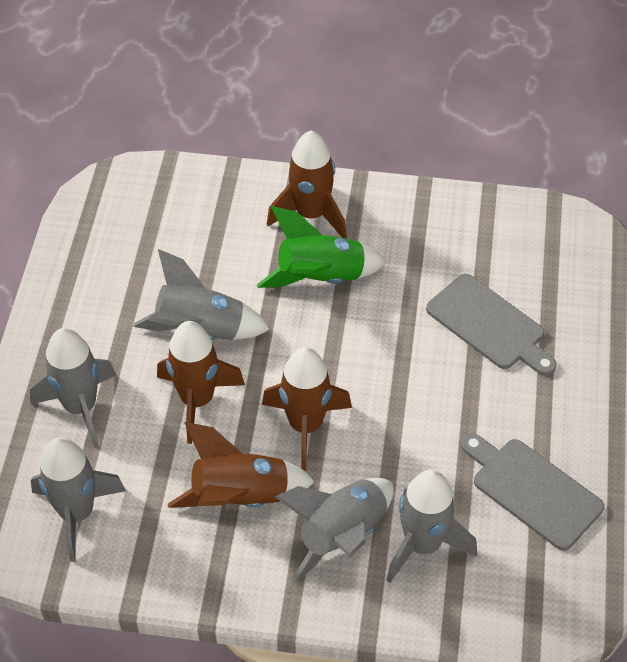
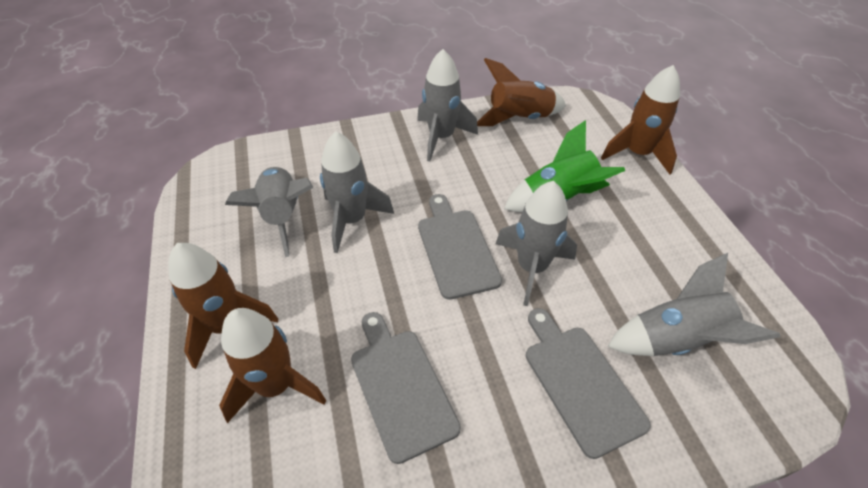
grey cutting board: 2 -> 3

